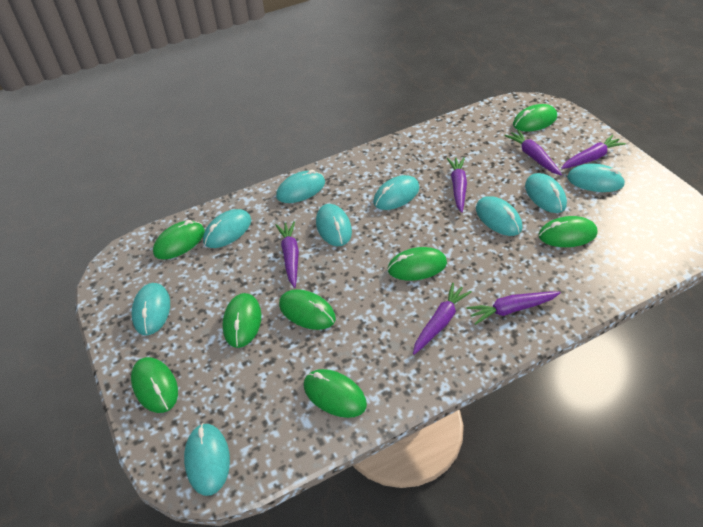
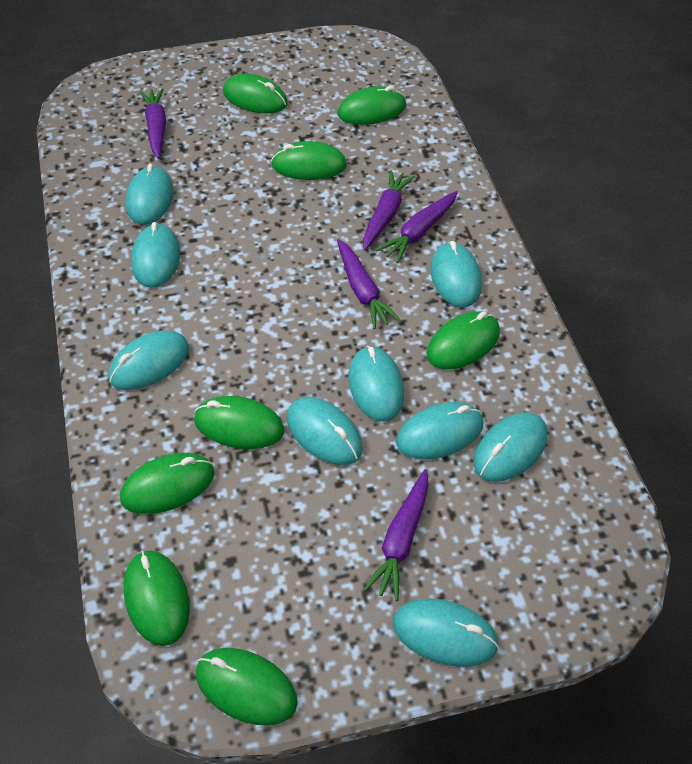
purple carrot: 6 -> 5

